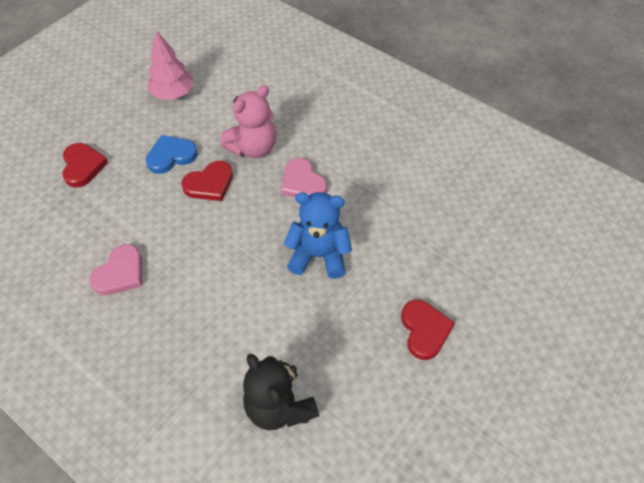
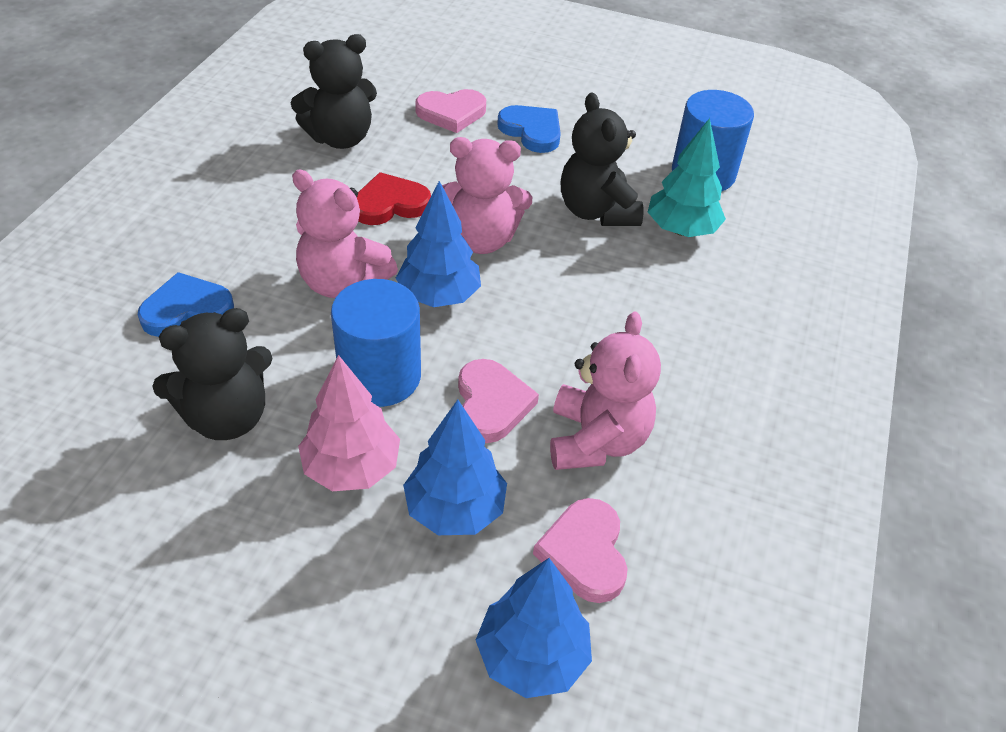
black teddy bear: 1 -> 3
blue cylinder: 0 -> 2
blue heart: 1 -> 2
blue teddy bear: 1 -> 0
blue tree: 0 -> 3
pink heart: 2 -> 3
pink teddy bear: 1 -> 3
red heart: 3 -> 1
turquoise tree: 0 -> 1

